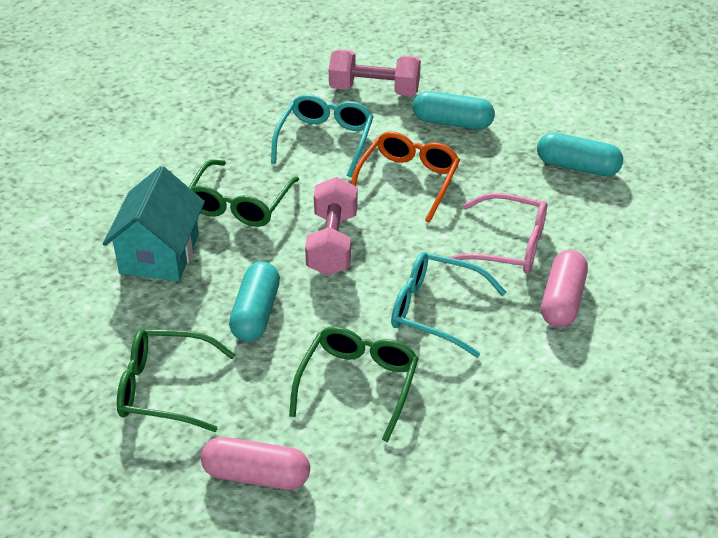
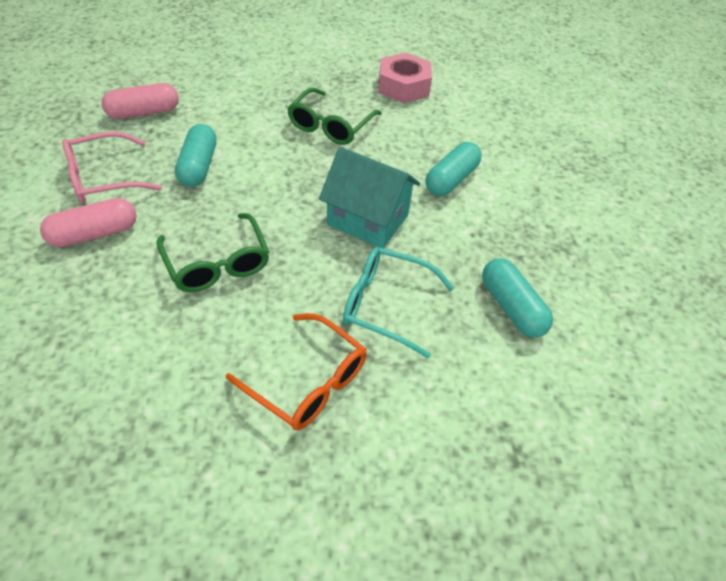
green glasses: 3 -> 2
pink dumbbell: 2 -> 0
pink nut: 0 -> 1
turquoise glasses: 2 -> 1

